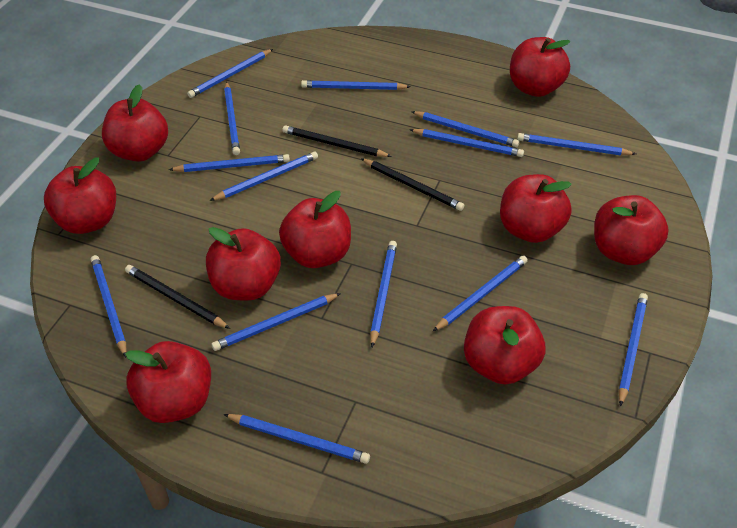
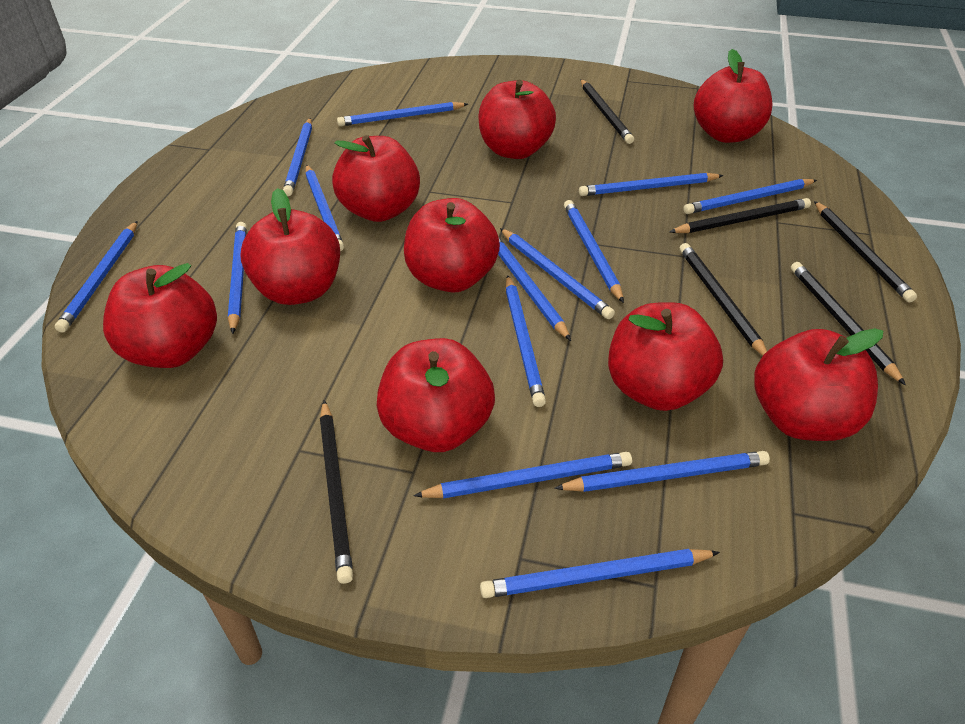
black pencil: 3 -> 6

